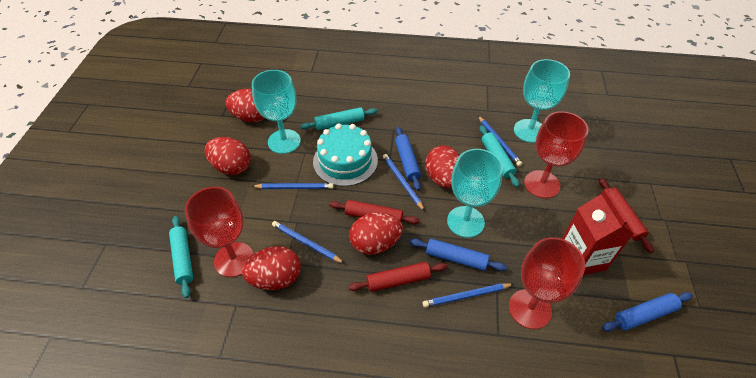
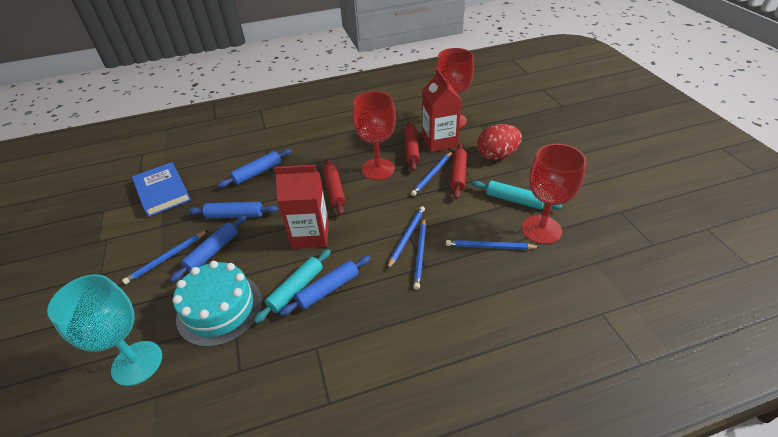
blue book: 0 -> 1
blue rolling pin: 3 -> 4
red carton: 1 -> 2
red egg: 5 -> 1
turquoise goblet: 3 -> 1
turquoise rolling pin: 3 -> 2

